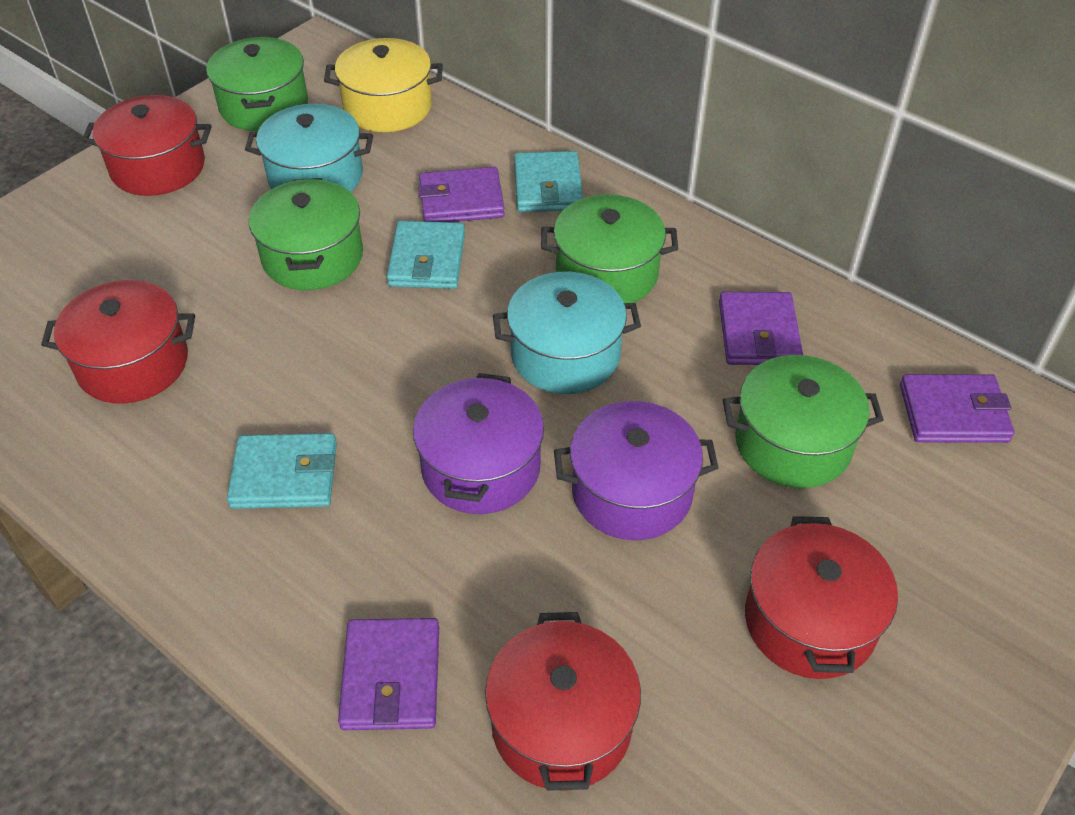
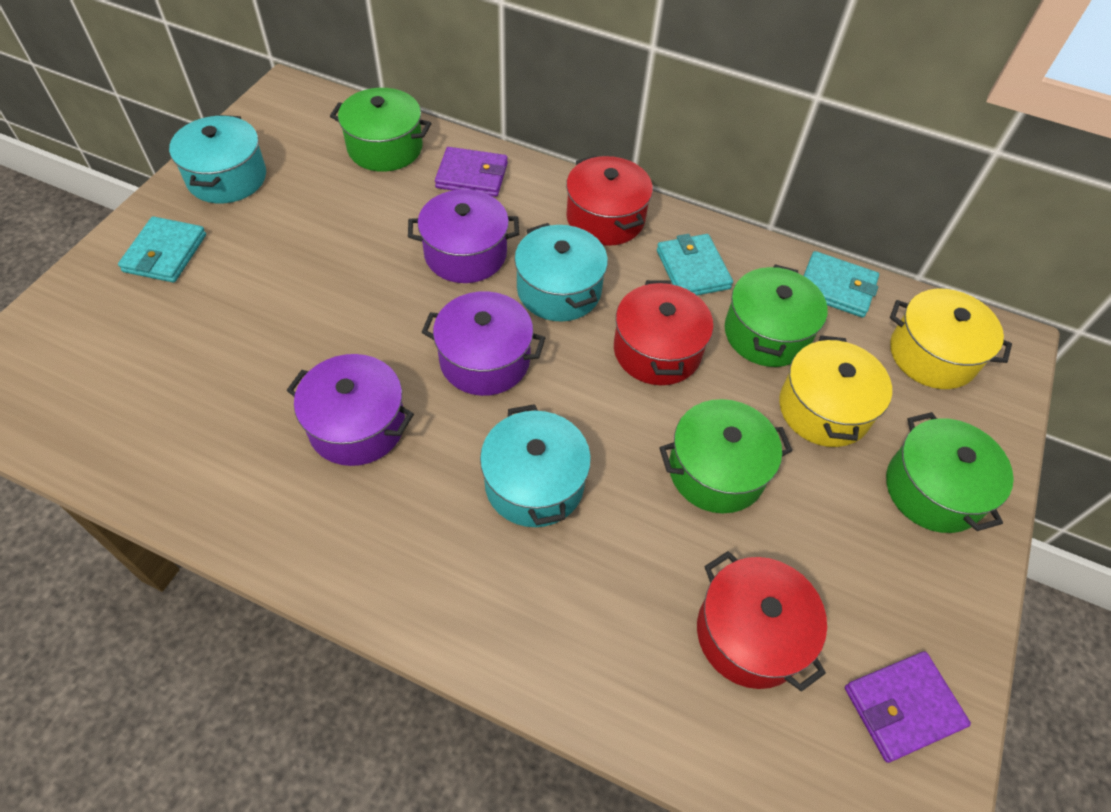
purple pot: 2 -> 3
purple wallet: 4 -> 2
red pot: 4 -> 3
turquoise pot: 2 -> 3
yellow pot: 1 -> 2

